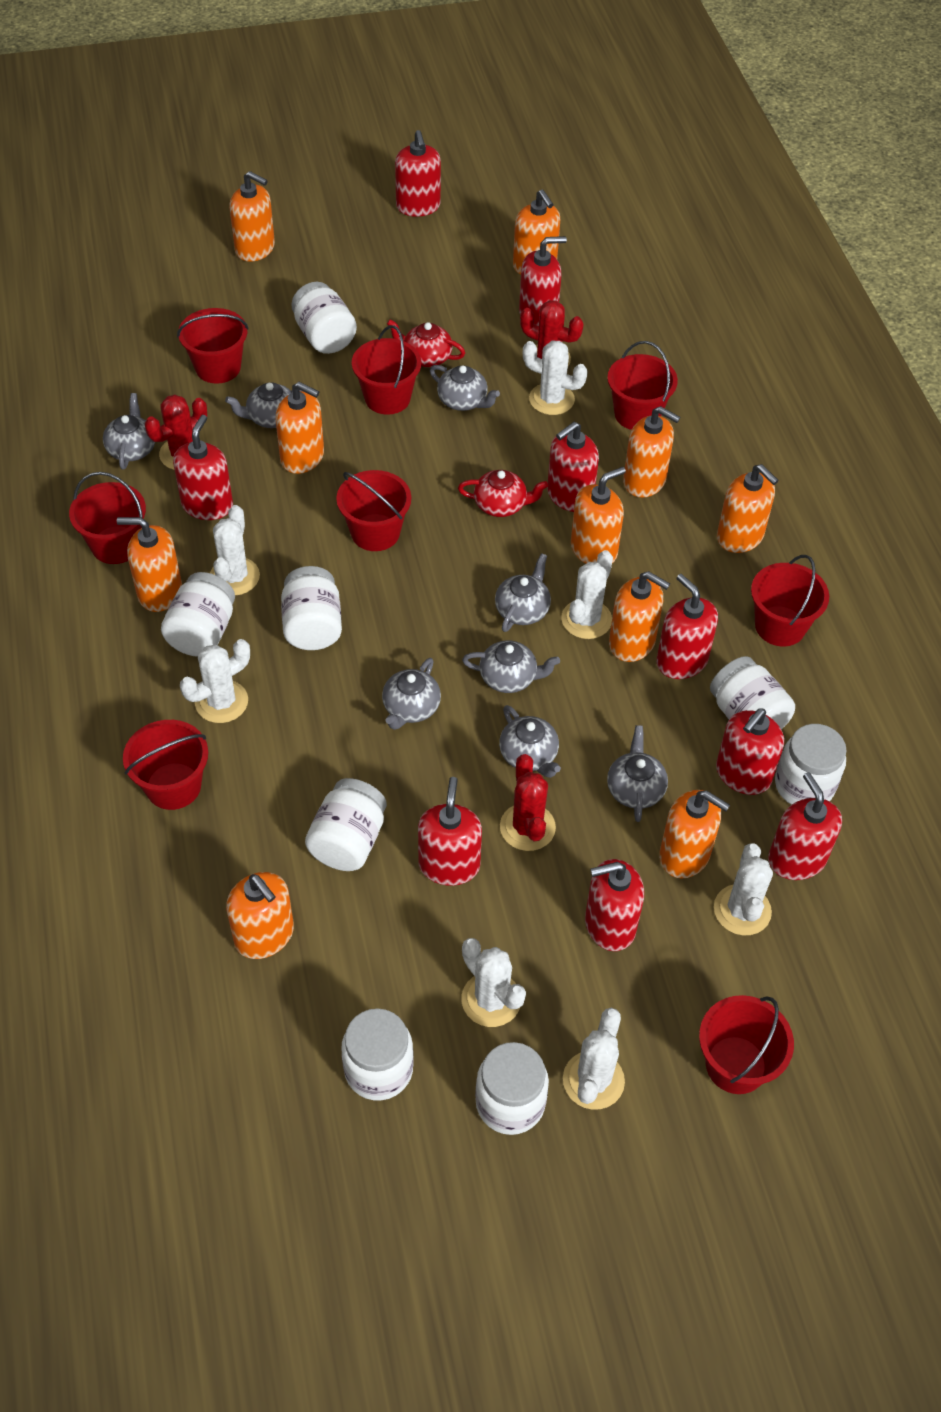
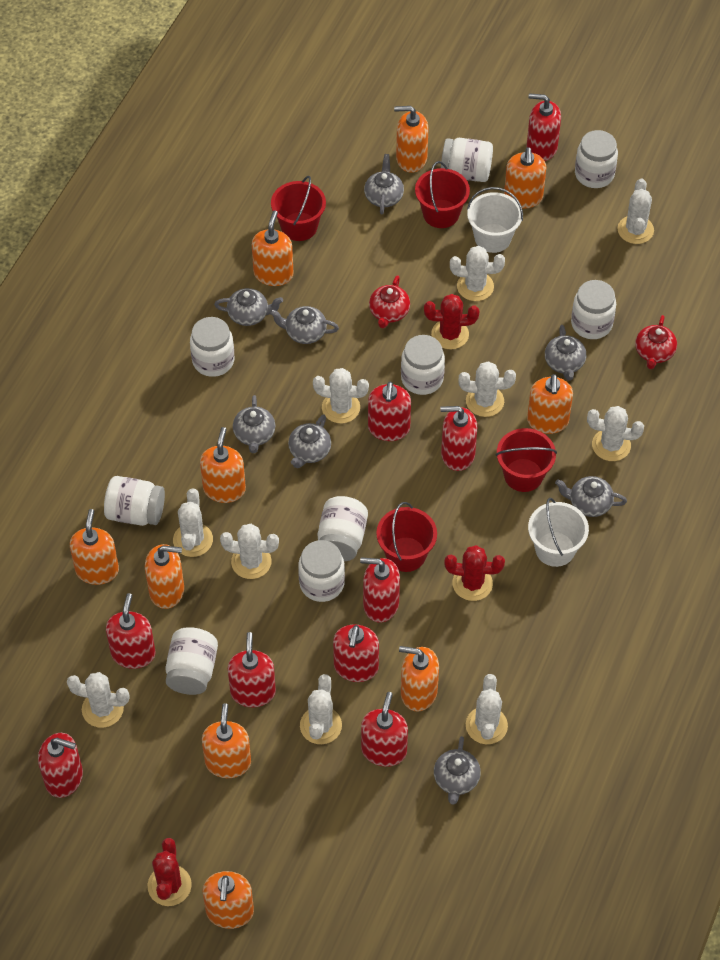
red bucket: 8 -> 4
white bucket: 0 -> 2
white cactus: 7 -> 10
white jar: 8 -> 9

